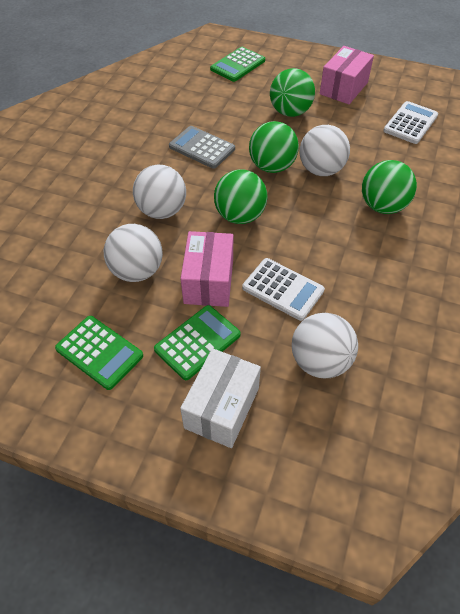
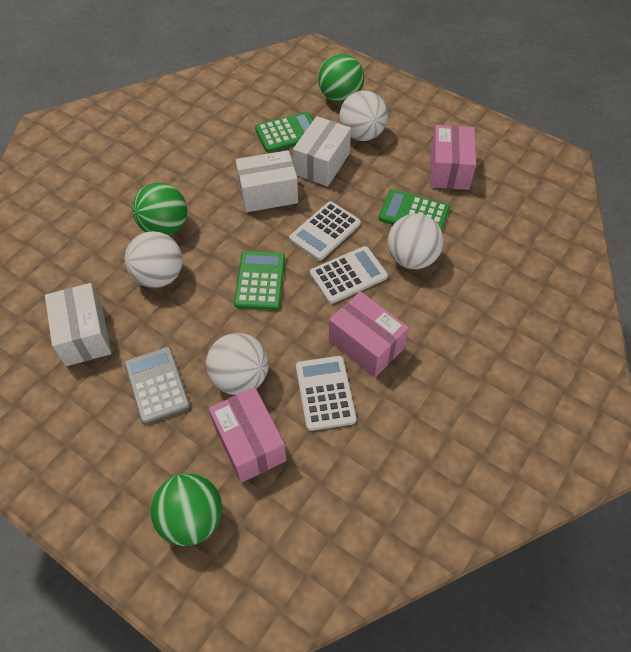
green ball: 4 -> 3
pink box: 2 -> 3
white box: 1 -> 3
white calculator: 2 -> 3

